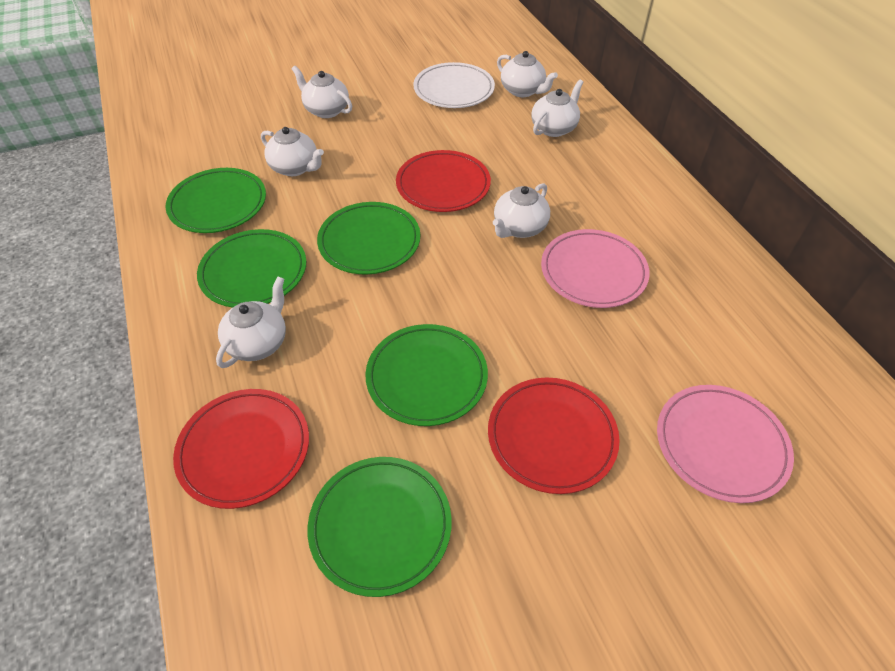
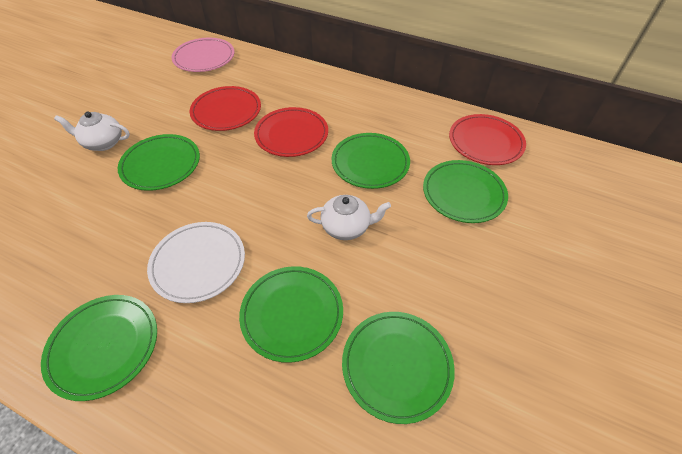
green plate: 5 -> 6
pink plate: 2 -> 1
white teapot: 6 -> 2

